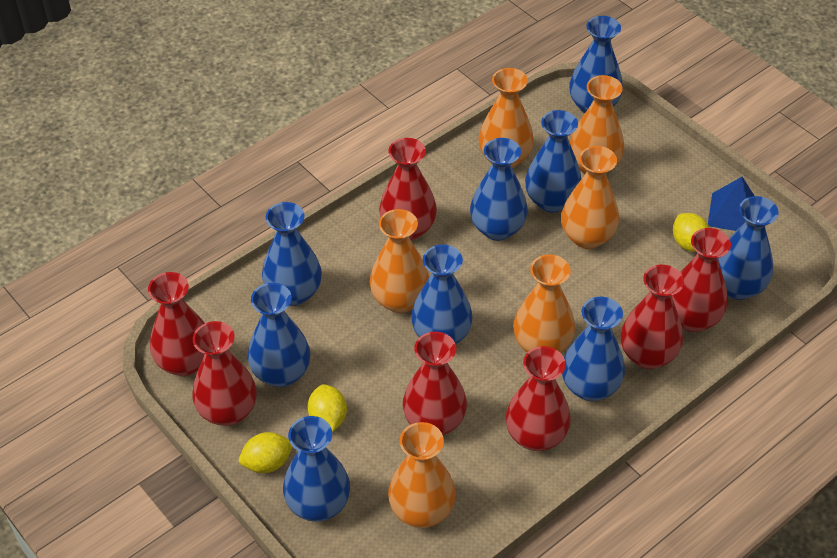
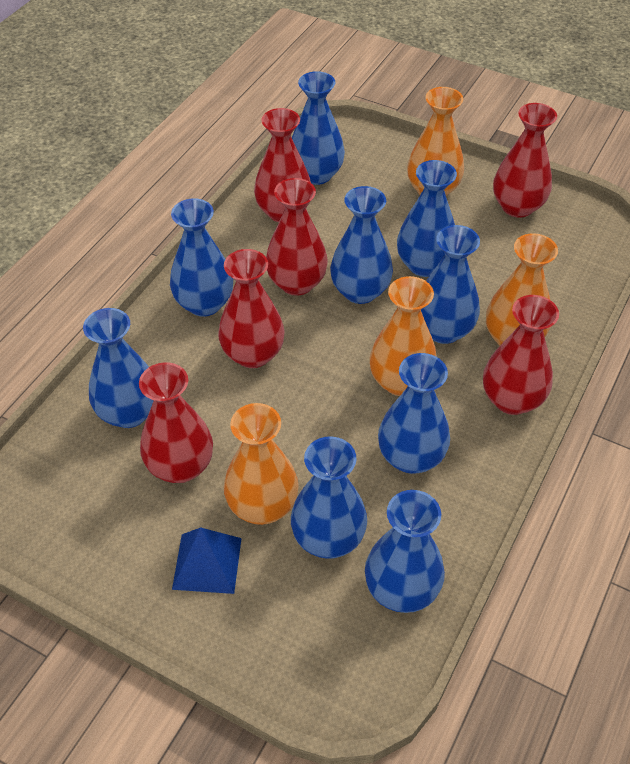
orange vase: 6 -> 4
red vase: 7 -> 6
yellow lemon: 3 -> 0

